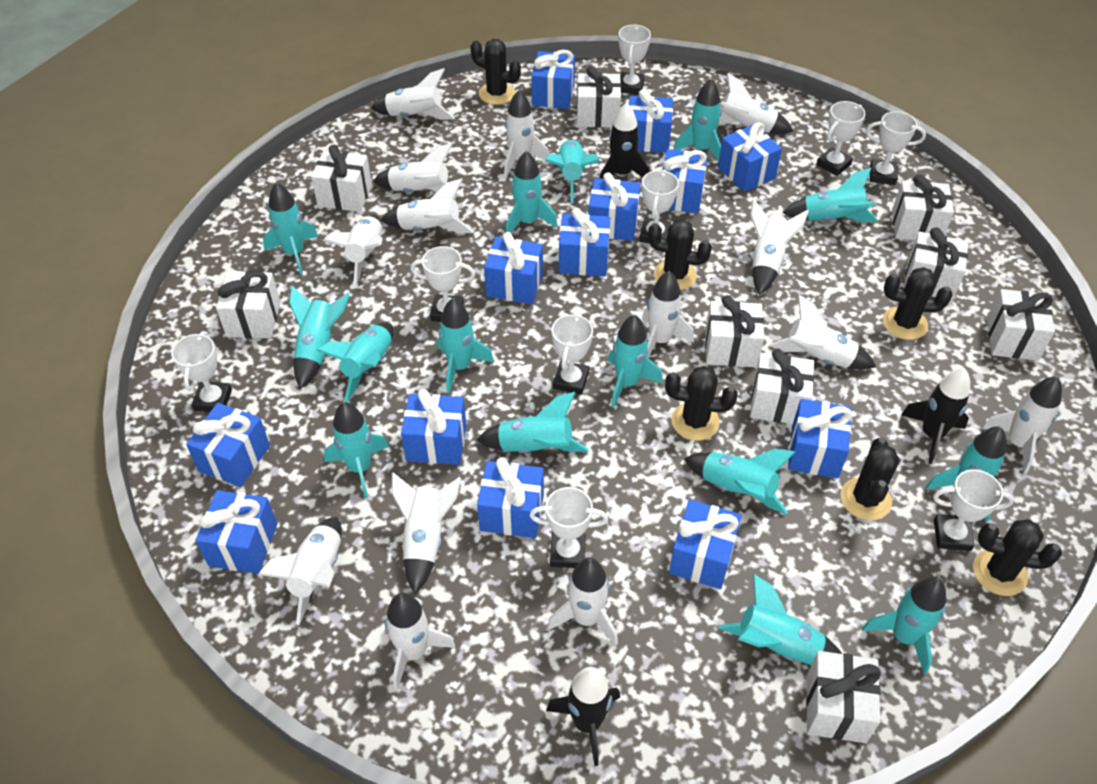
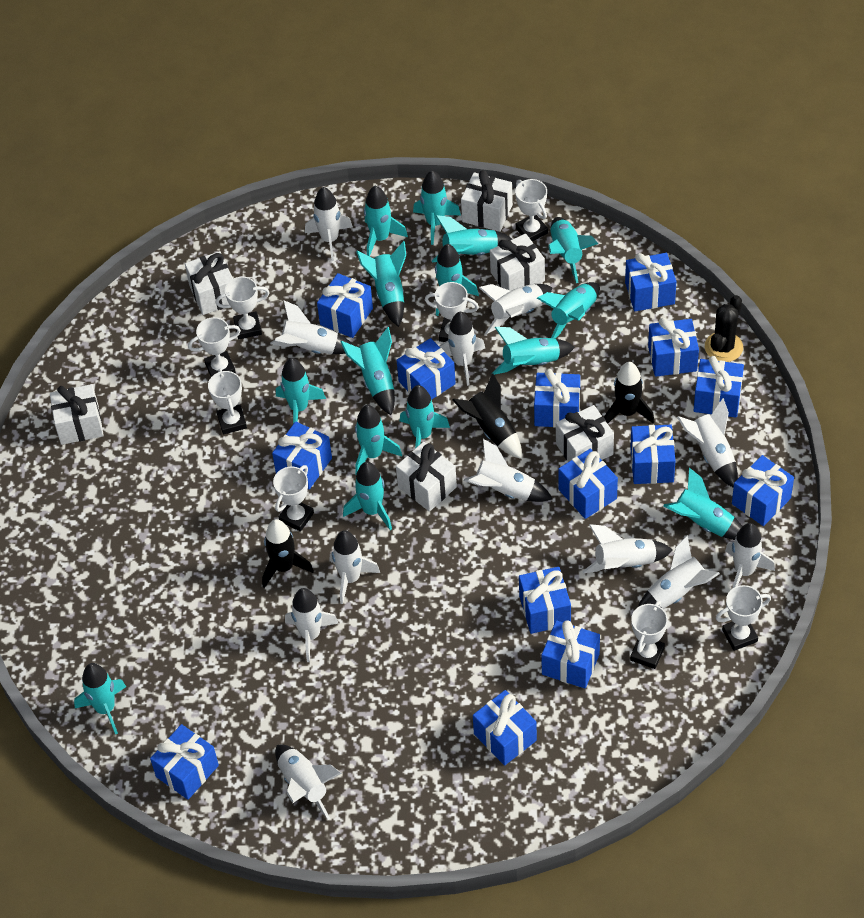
black cactus: 6 -> 1
blue gift: 13 -> 14
white gift: 9 -> 6
white rocket: 14 -> 12
white trophy: 9 -> 8

